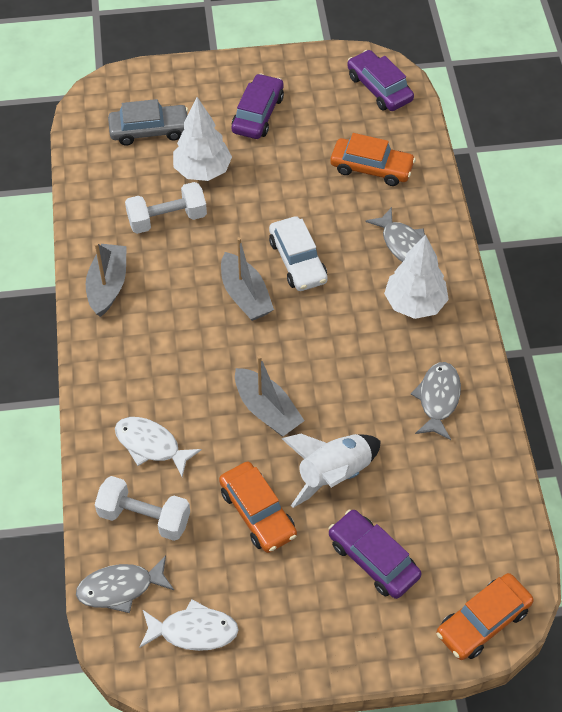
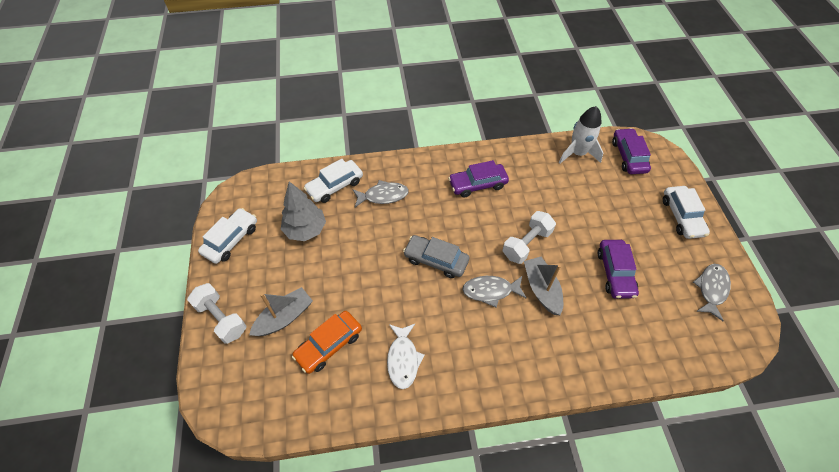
grey boat: 3 -> 2
grey tree: 0 -> 1
orange car: 3 -> 1
white car: 1 -> 3
white fish: 2 -> 1
white tree: 2 -> 0

